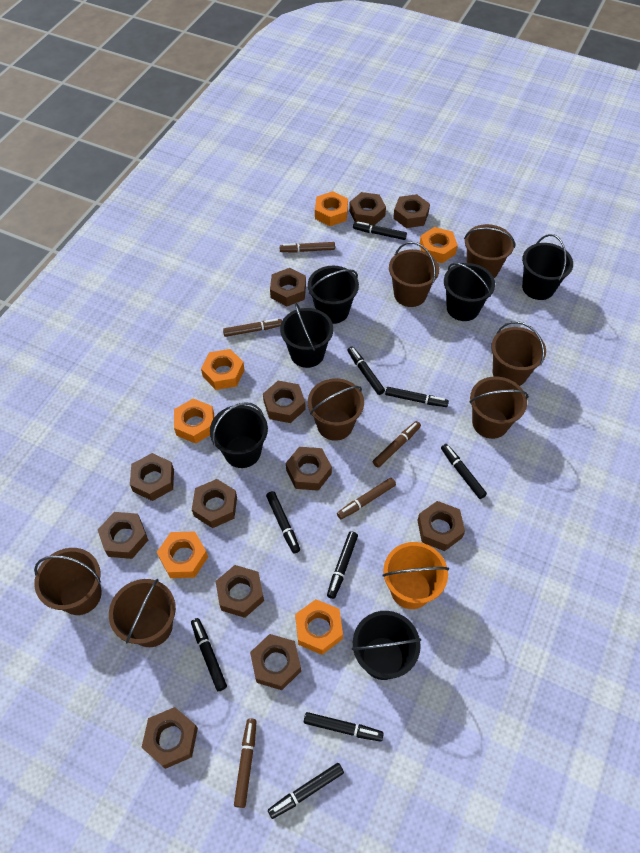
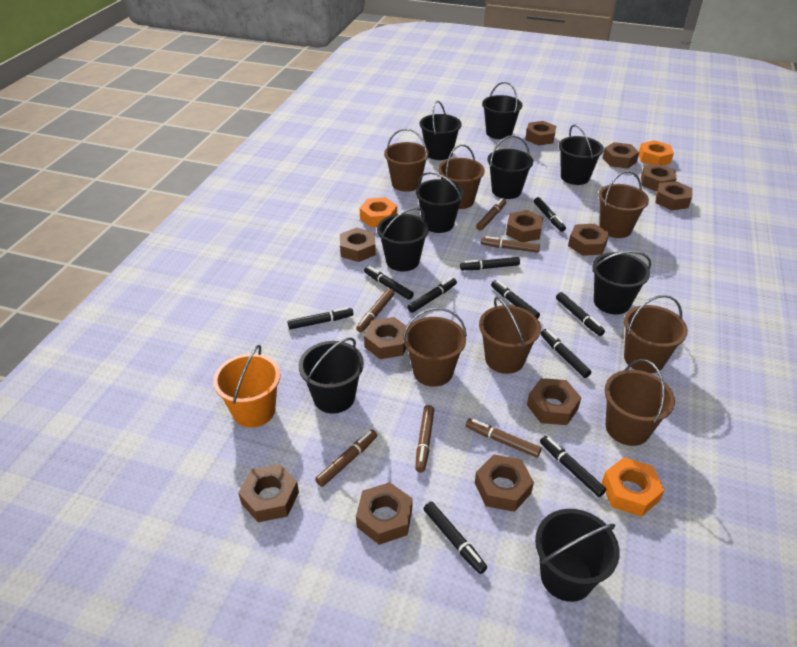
black bucket: 6 -> 9
black marker: 9 -> 10
brown marker: 5 -> 6
orange nut: 6 -> 3

